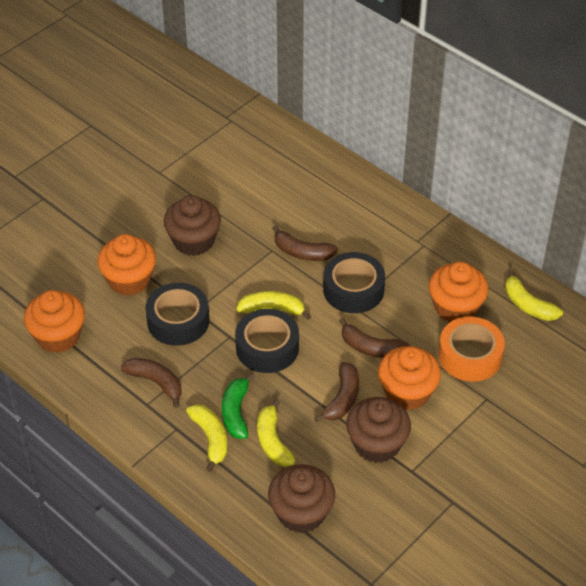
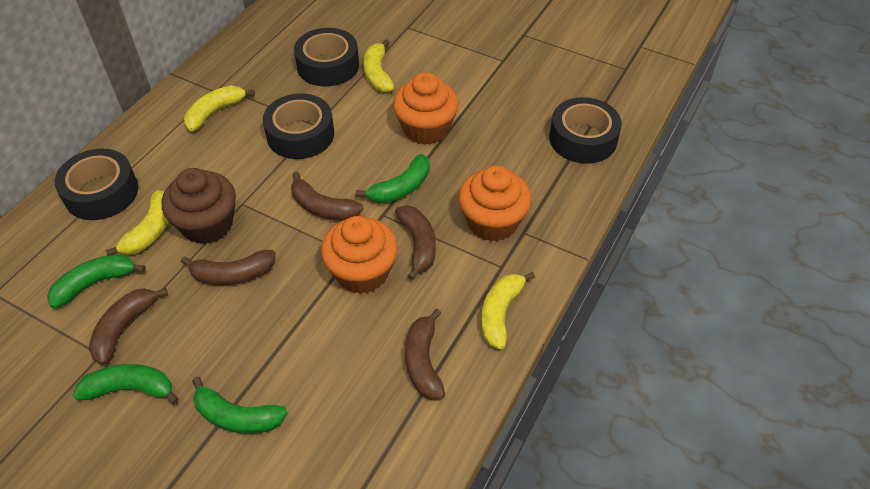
black tape: 3 -> 4
brown banana: 4 -> 5
brown cupcake: 3 -> 1
green banana: 1 -> 4
orange cupcake: 4 -> 3
orange tape: 1 -> 0

